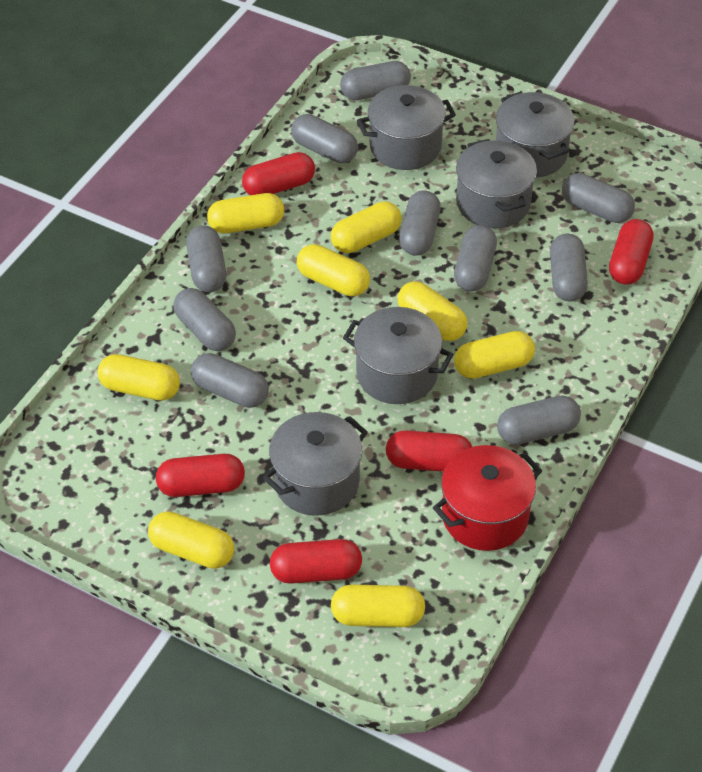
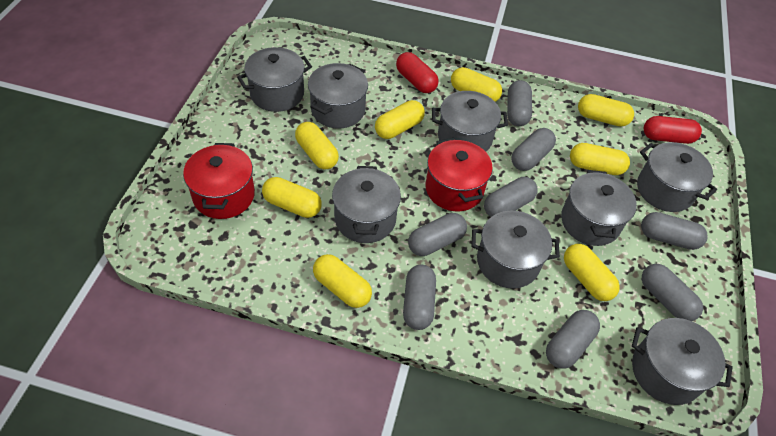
grey capsule: 10 -> 8
grey pot: 5 -> 8
red capsule: 5 -> 2
red pot: 1 -> 2

